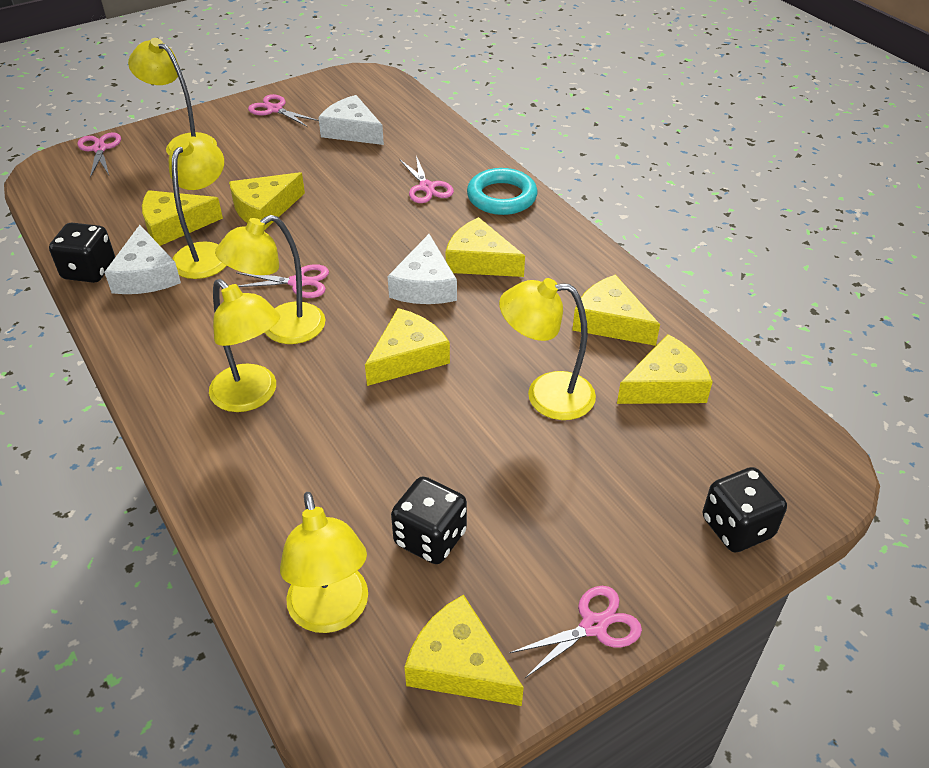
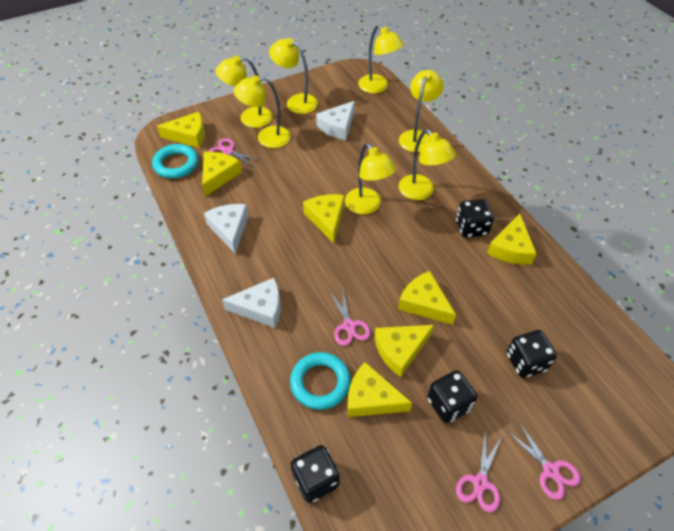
black dice: 3 -> 4
pink scissors: 5 -> 4
turquoise ring: 1 -> 2
yellow lamp: 6 -> 7

